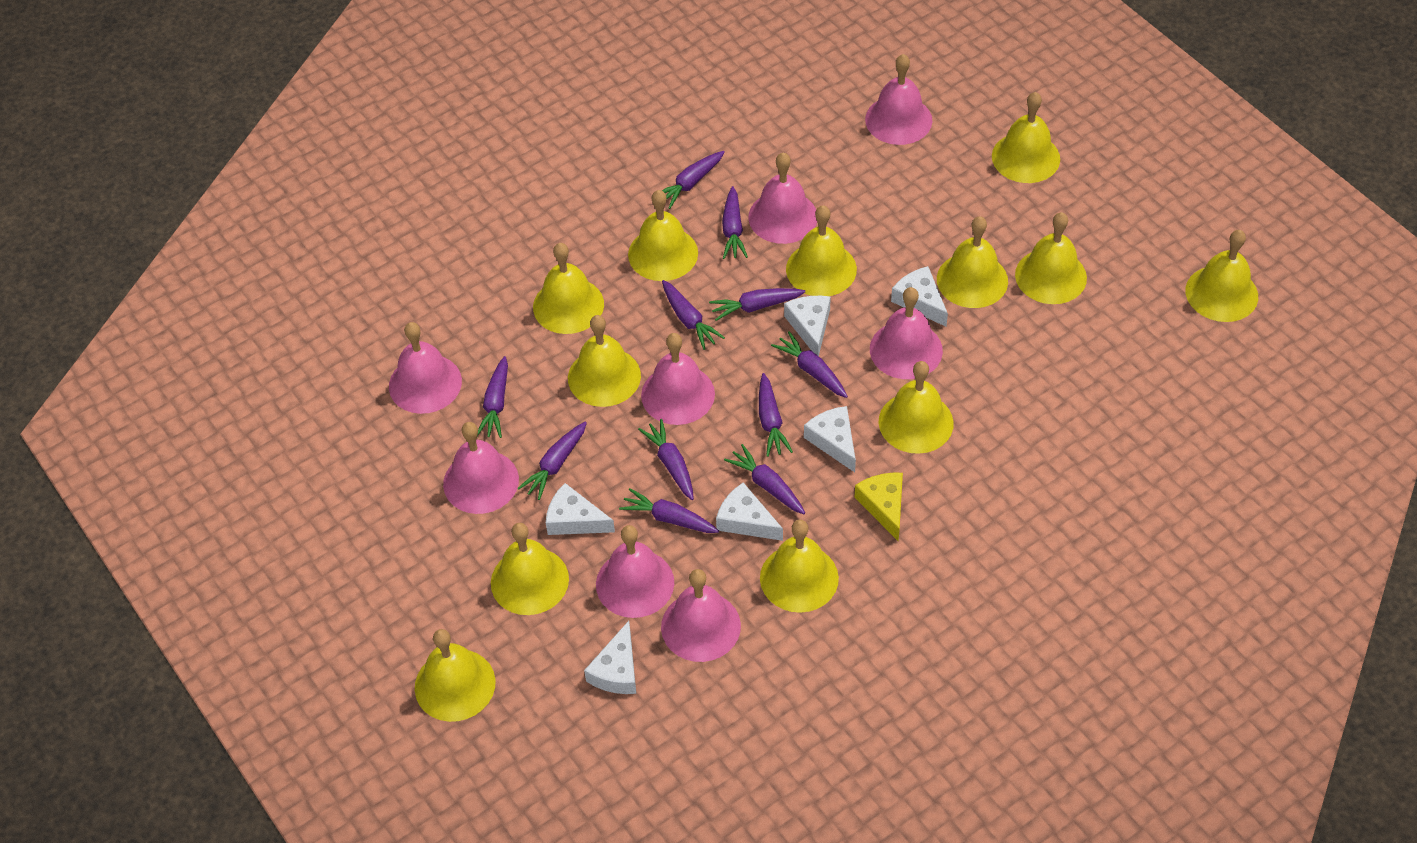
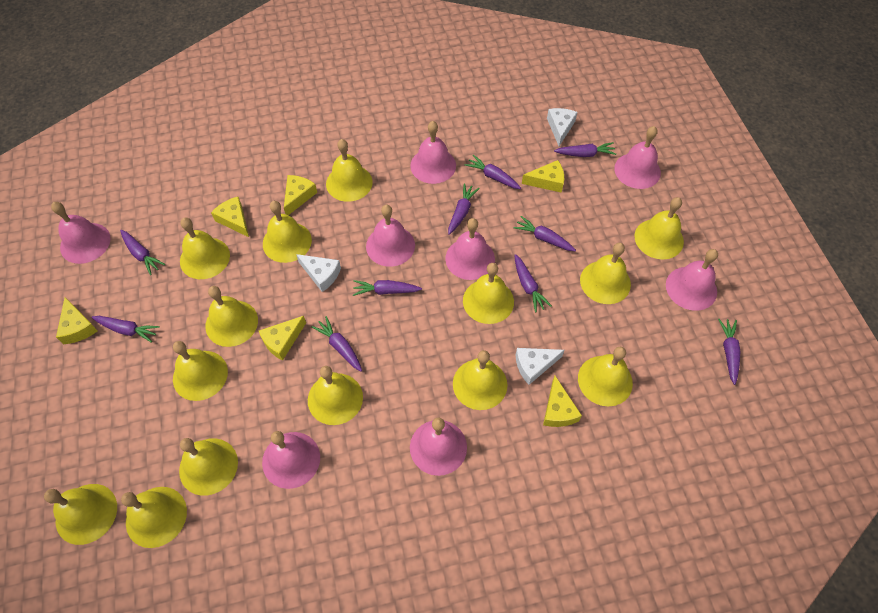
purple carrot: 11 -> 10
white cheese: 6 -> 3
yellow bell: 12 -> 14
yellow cheese: 1 -> 6

